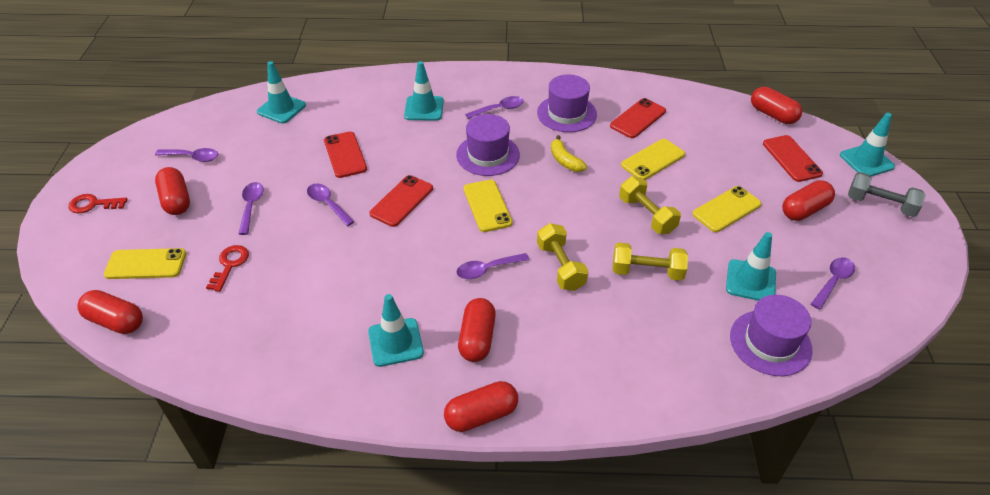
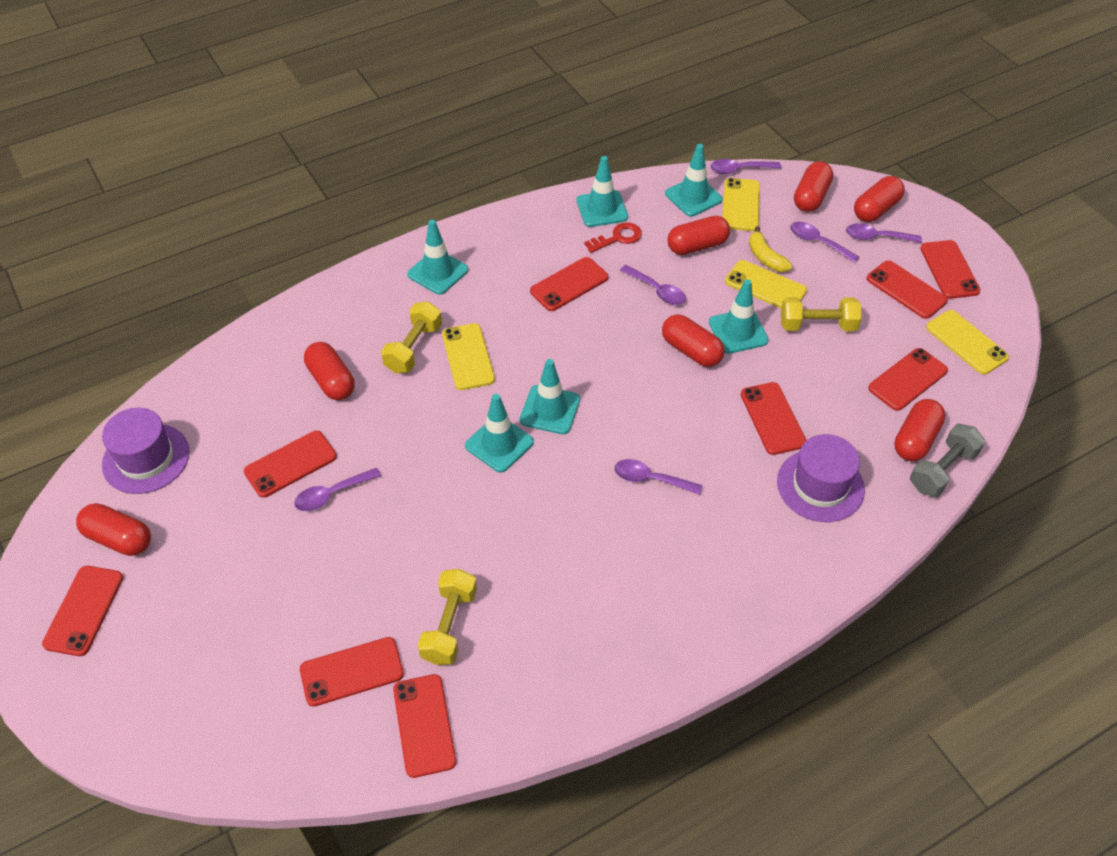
purple hat: 3 -> 2
red capsule: 6 -> 7
red key: 2 -> 1
red phone: 4 -> 9
turquoise traffic cone: 5 -> 6

